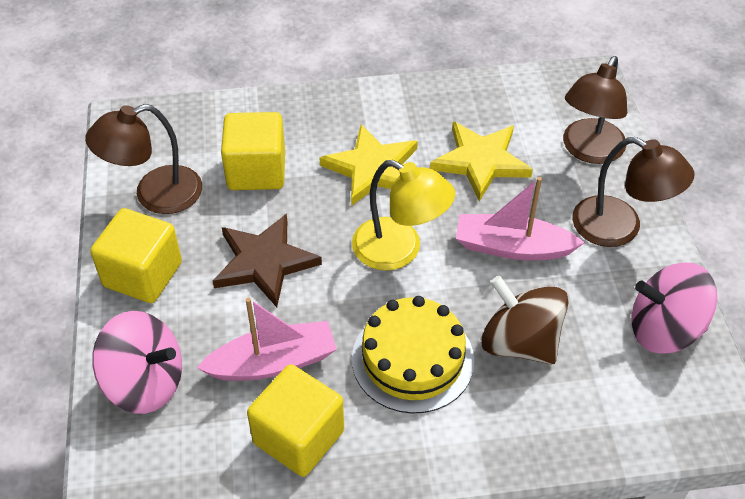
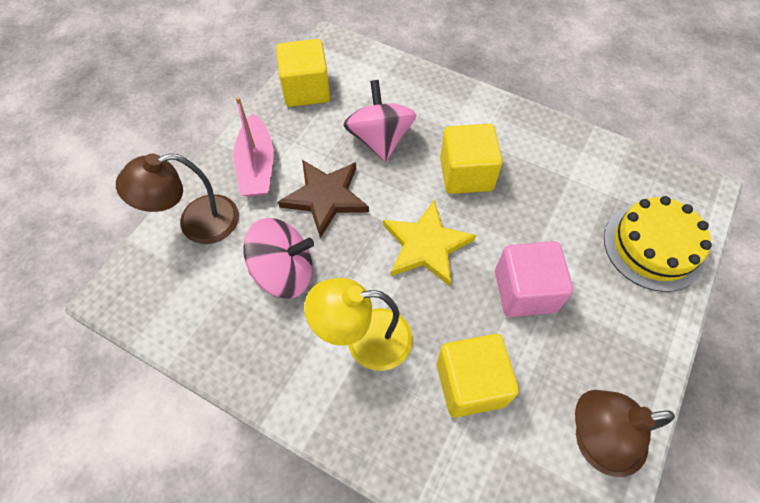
brown lamp: 3 -> 2
brown spinning top: 1 -> 0
pink boat: 2 -> 1
pink cube: 0 -> 1
yellow star: 2 -> 1

